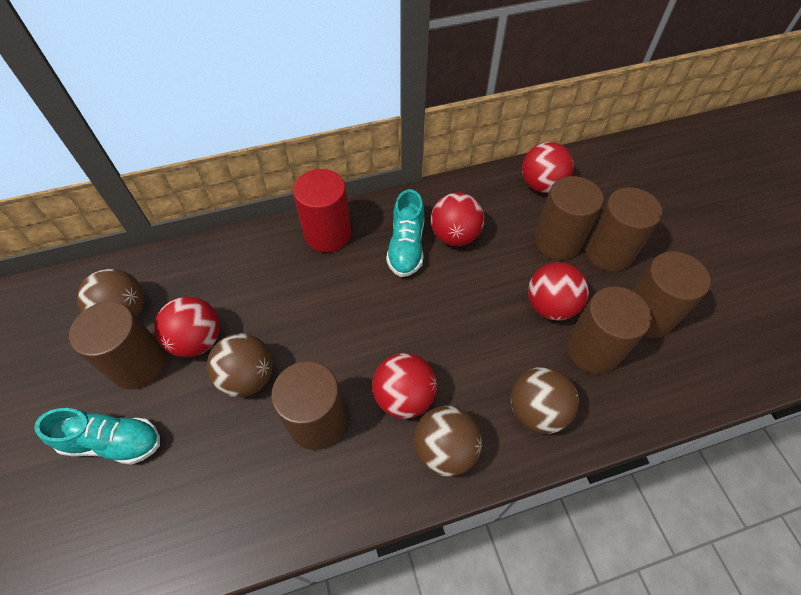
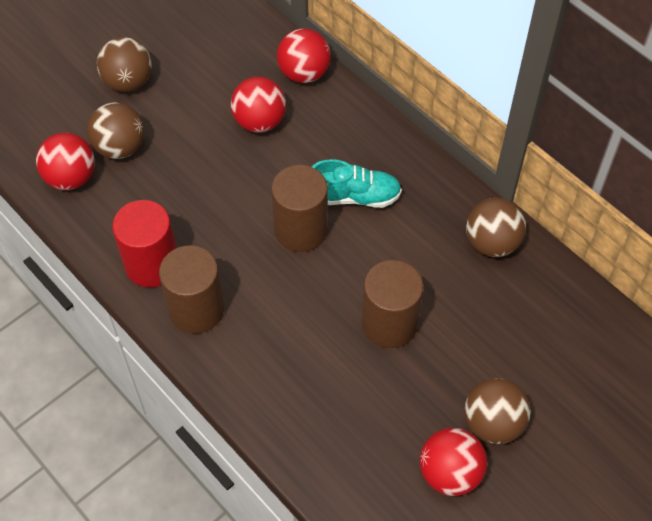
brown cylinder: 6 -> 3
red ball: 5 -> 4
turquoise shoe: 2 -> 1

